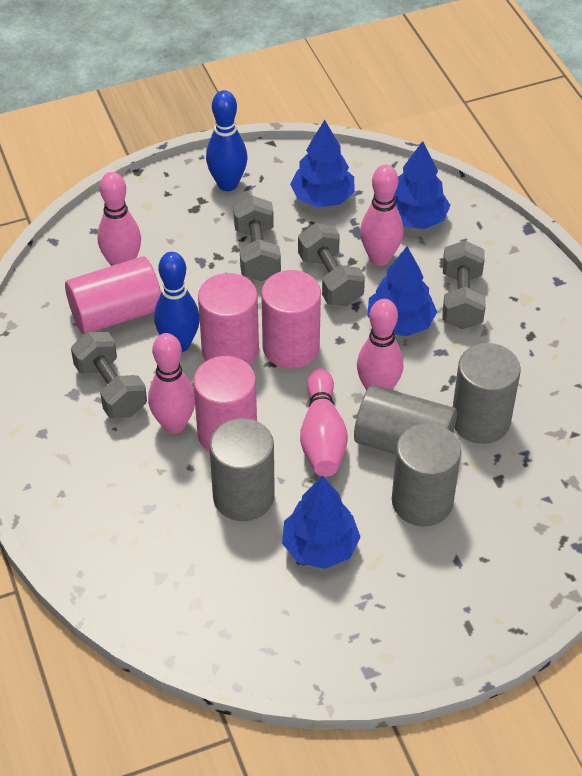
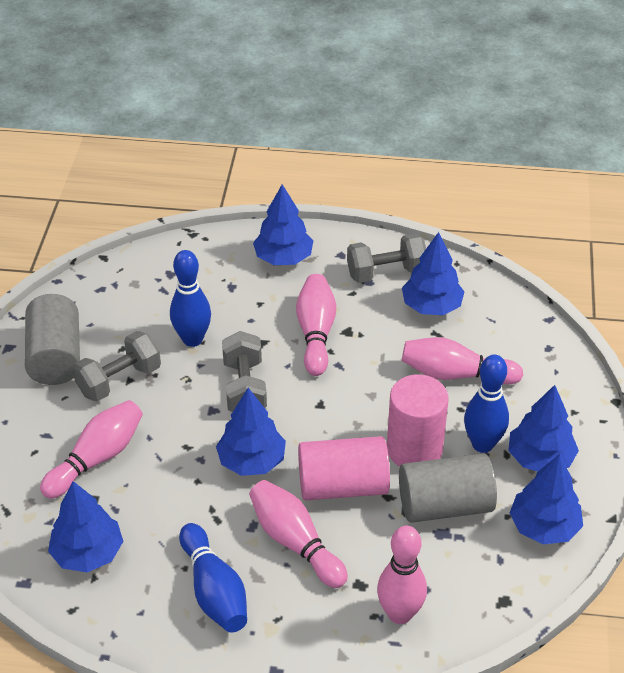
blue bowling pin: 2 -> 3
blue tree: 4 -> 6
grey cylinder: 4 -> 2
grey dumbbell: 4 -> 3
pink cylinder: 4 -> 2

